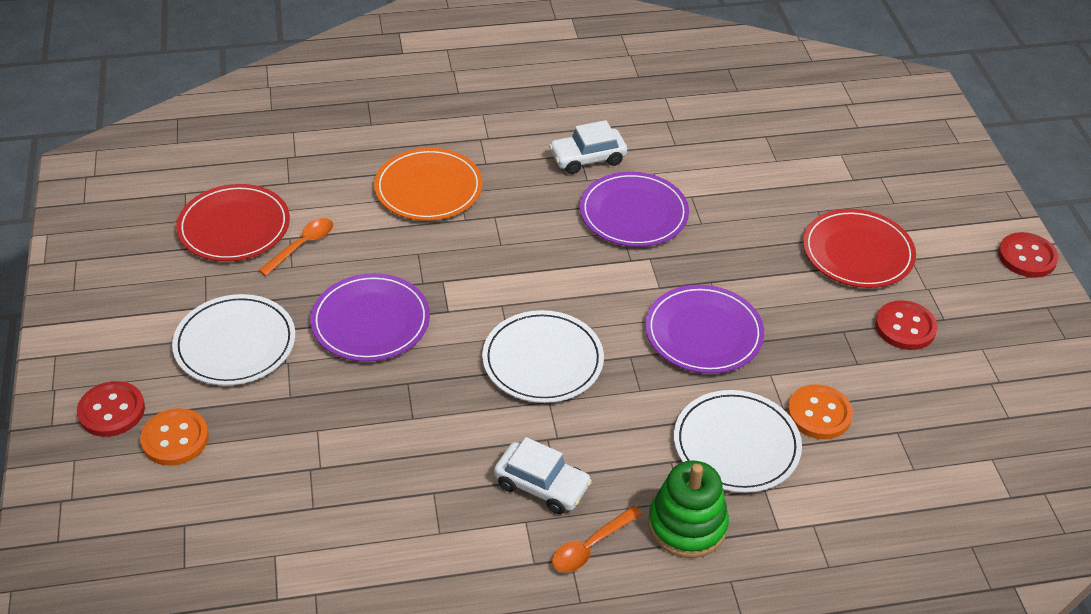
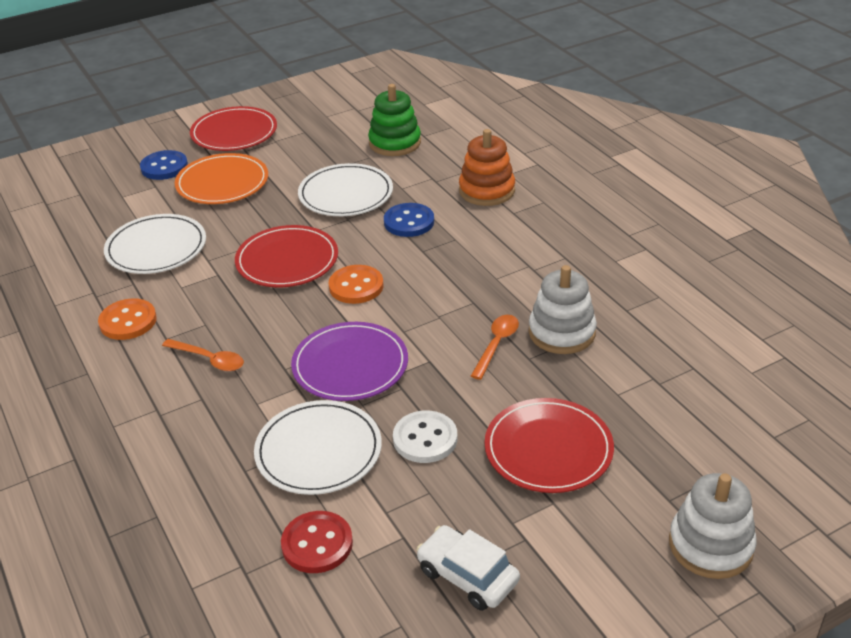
blue button: 0 -> 2
orange stacking toy: 0 -> 1
purple plate: 3 -> 1
red button: 3 -> 1
red plate: 2 -> 3
white button: 0 -> 1
white car: 2 -> 1
white stacking toy: 0 -> 2

